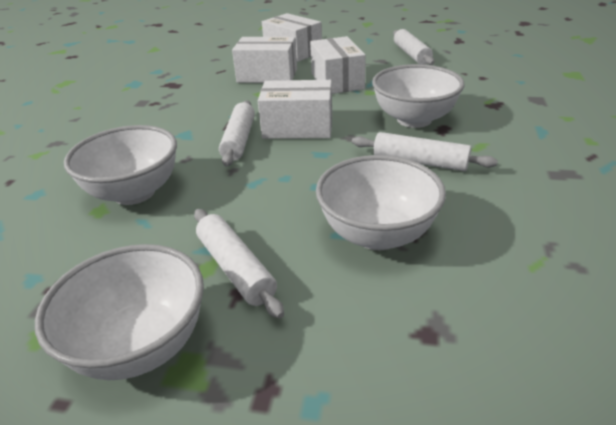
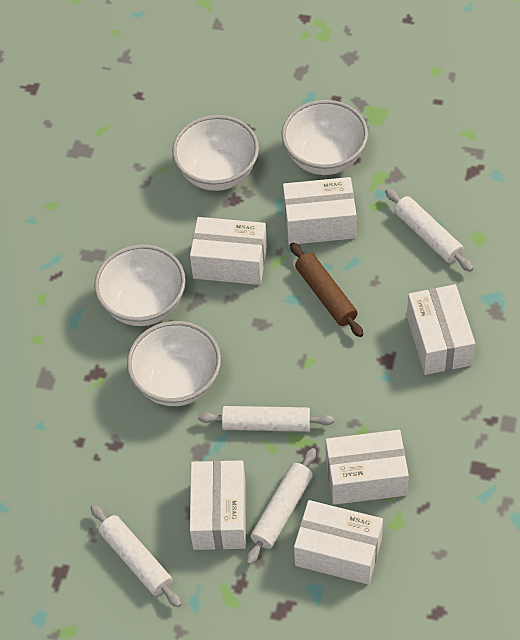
brown rolling pin: 0 -> 1
white box: 4 -> 6

